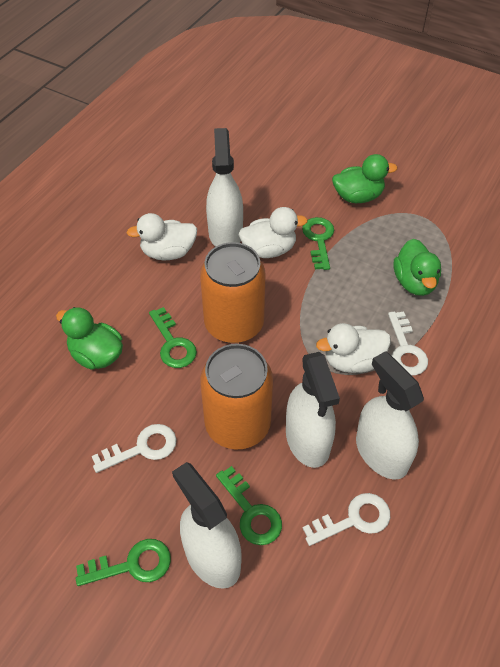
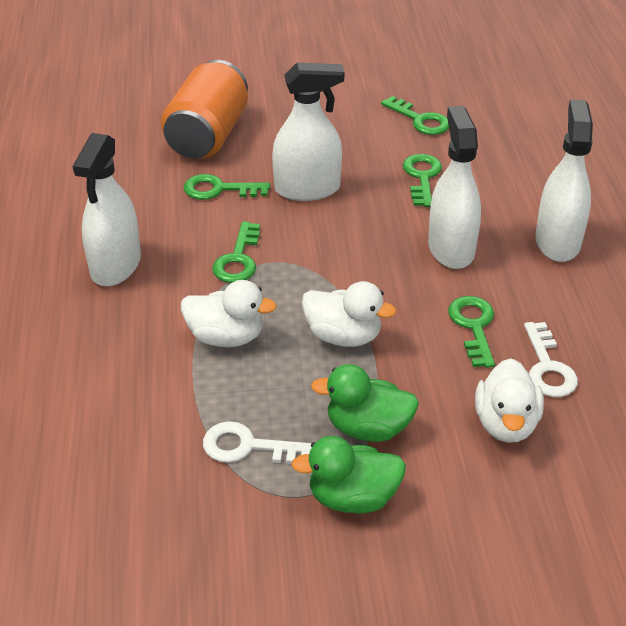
green duck: 3 -> 2
green key: 4 -> 5
orange can: 2 -> 1
white key: 3 -> 2

